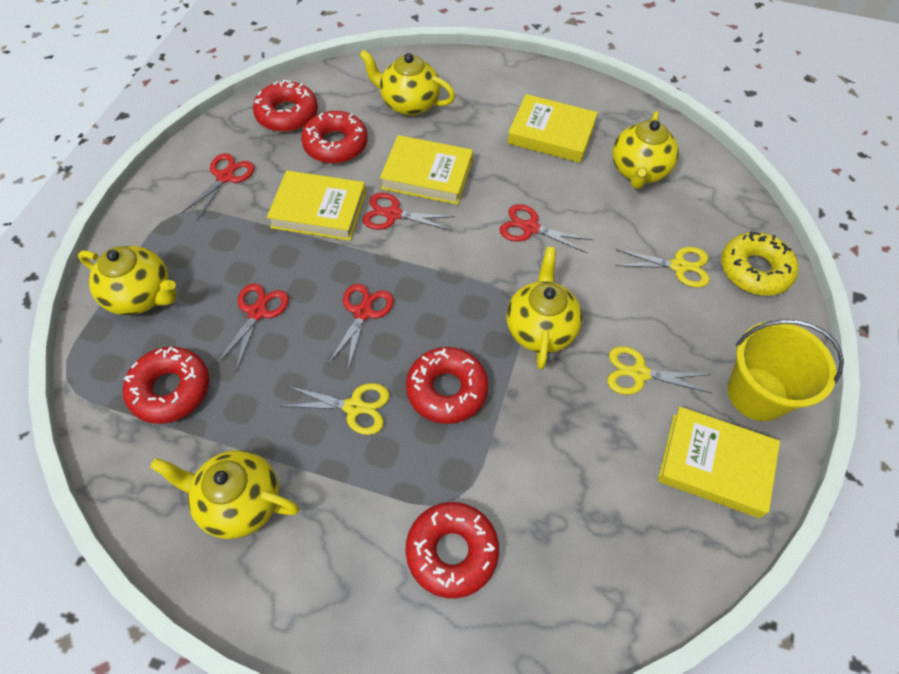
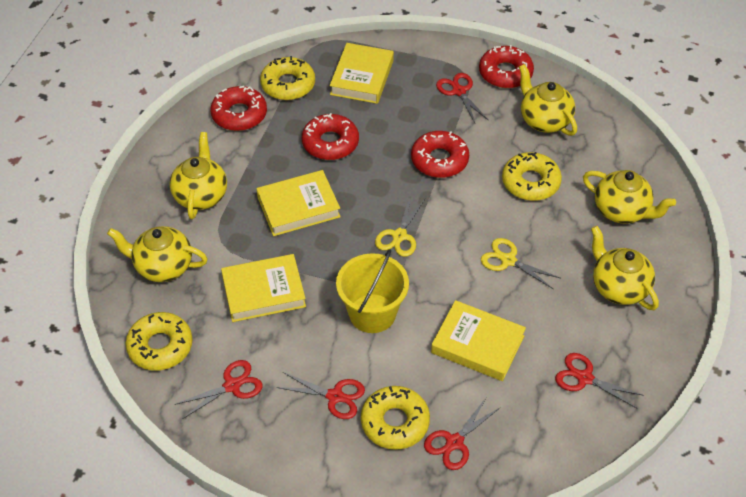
red donut: 5 -> 4
yellow donut: 1 -> 4
yellow scissors: 3 -> 2

